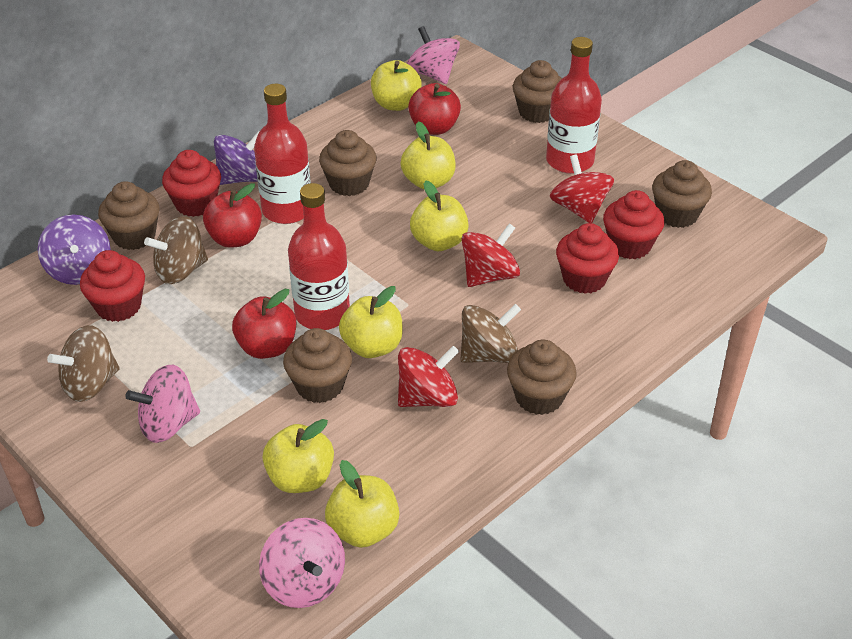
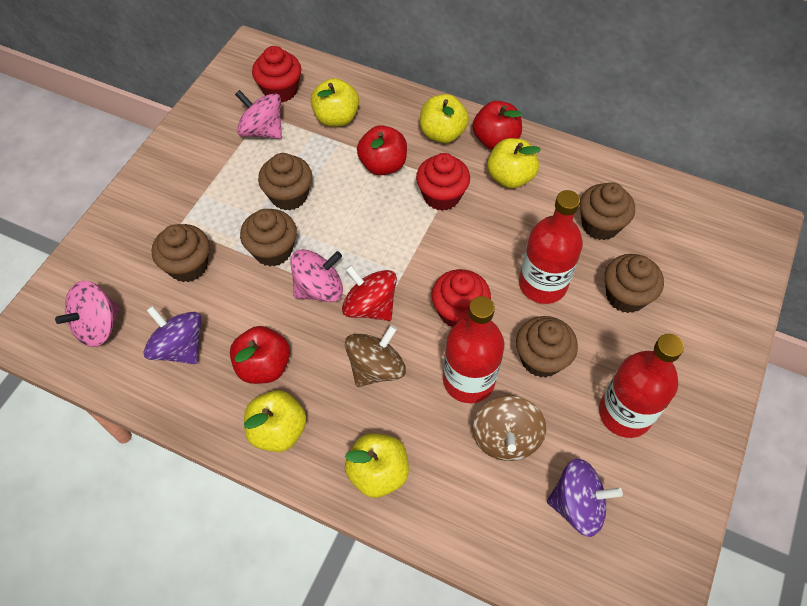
brown spinning top: 3 -> 2
red cupcake: 4 -> 3
red spinning top: 3 -> 1
yellow apple: 6 -> 5

